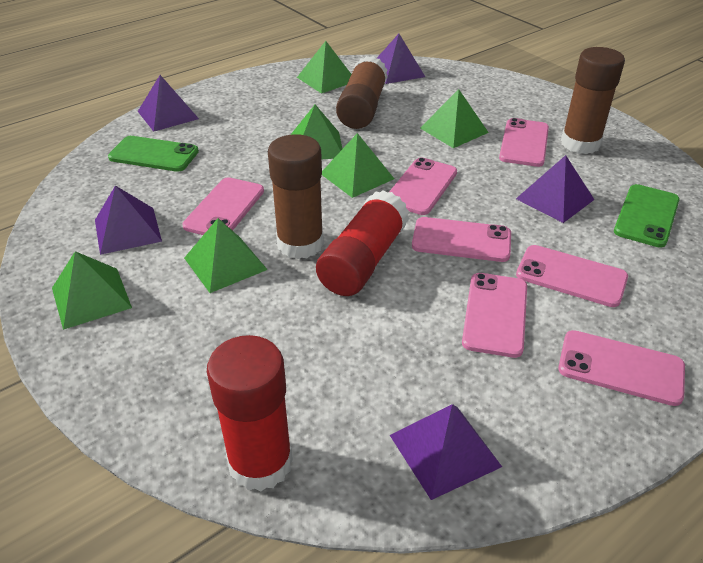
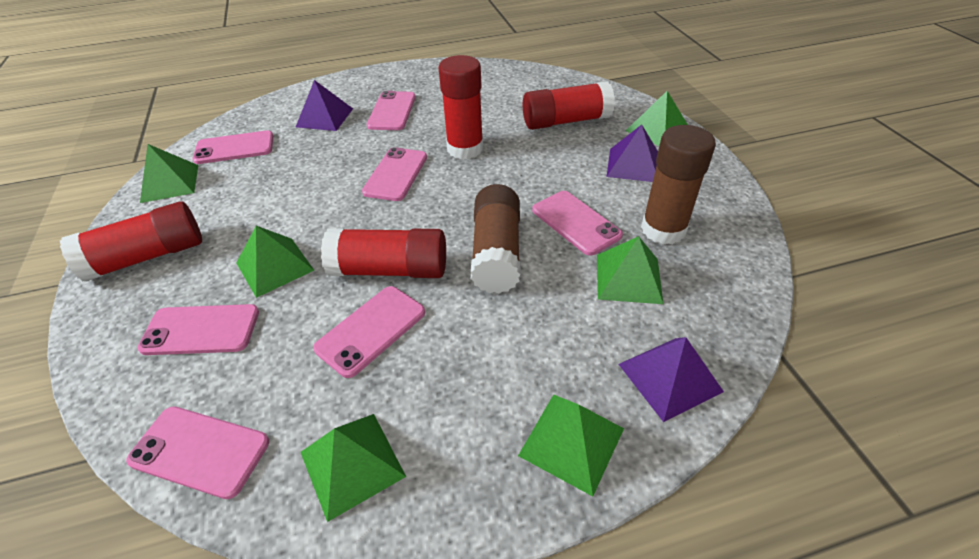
brown glue stick: 3 -> 2
green phone: 2 -> 0
purple pyramid: 5 -> 3
red glue stick: 2 -> 4

